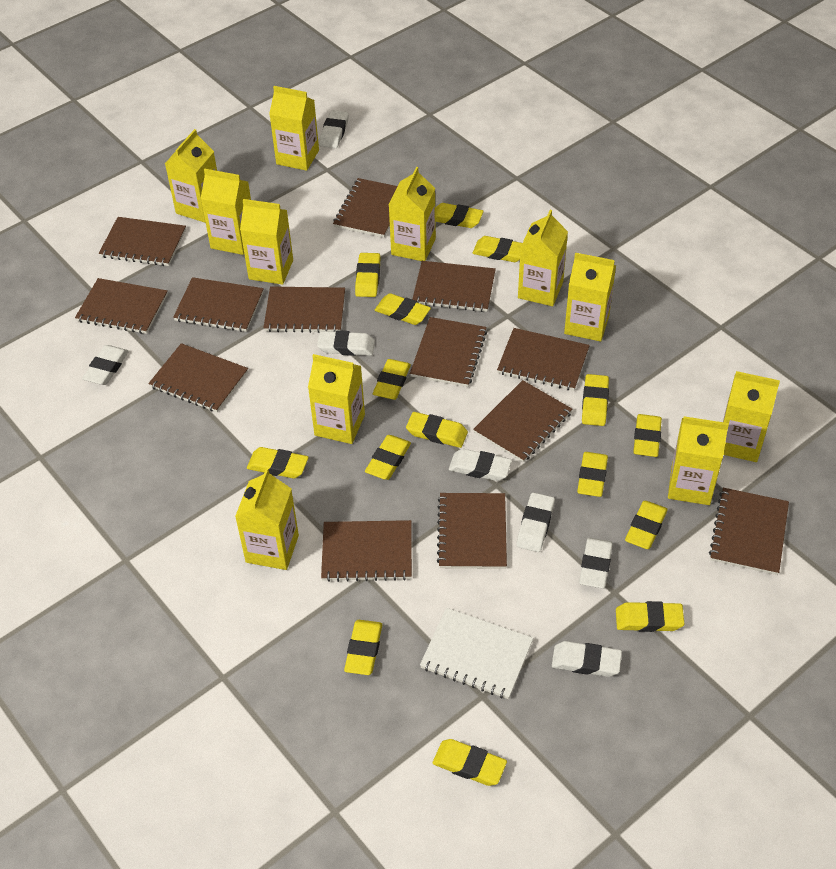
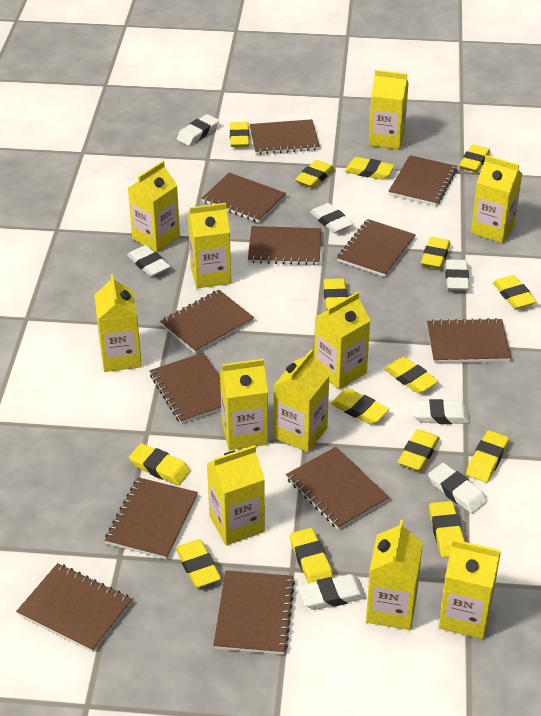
brown notebook: 13 -> 12
white notebook: 1 -> 0

